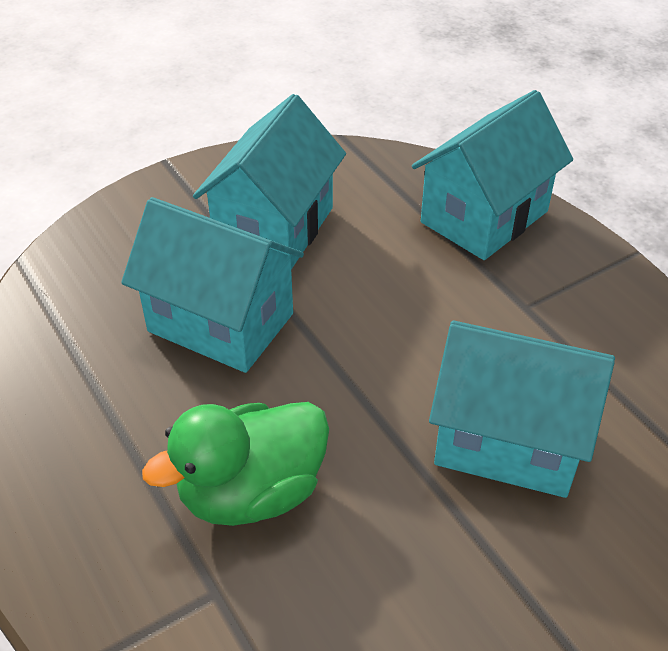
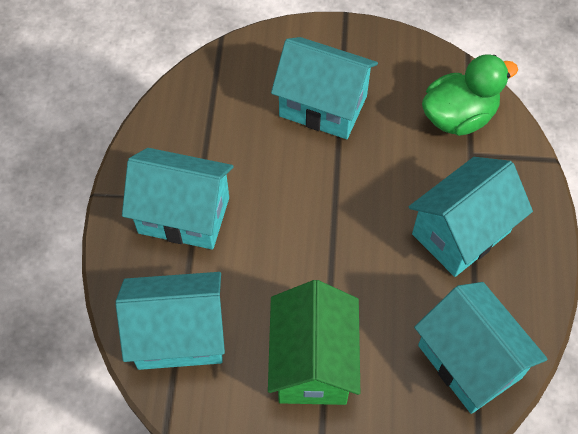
green house: 0 -> 1
turquoise house: 4 -> 5

